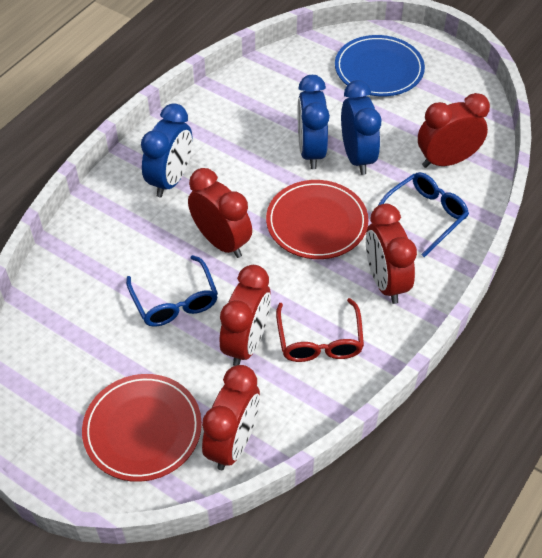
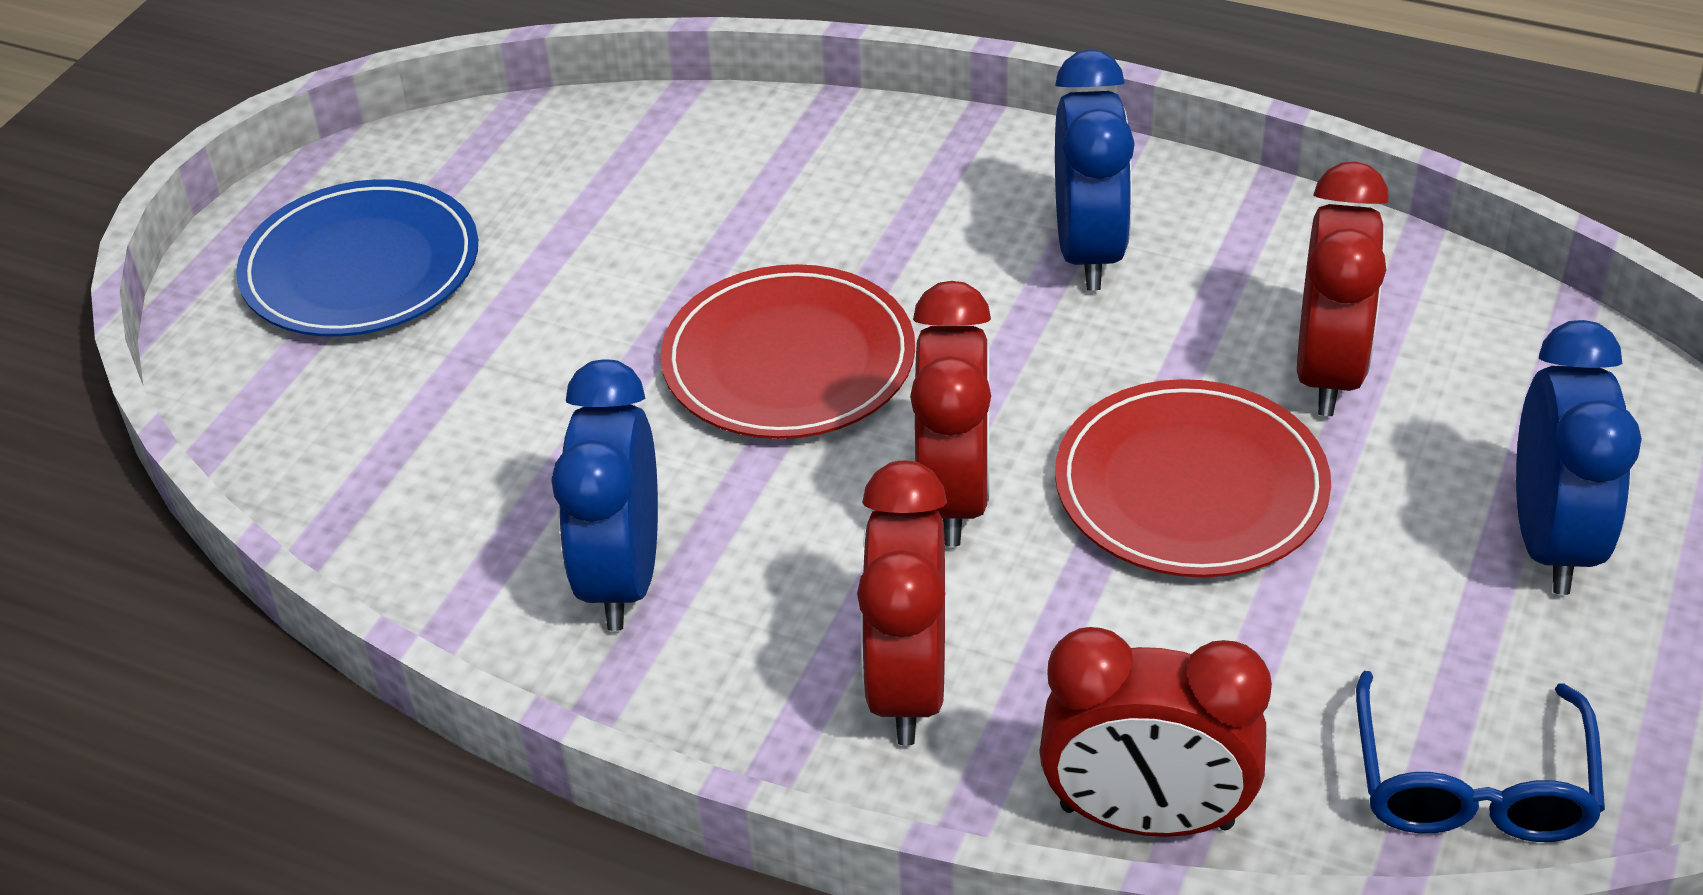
blue glasses: 2 -> 1
red clock: 5 -> 4
red glasses: 1 -> 0

